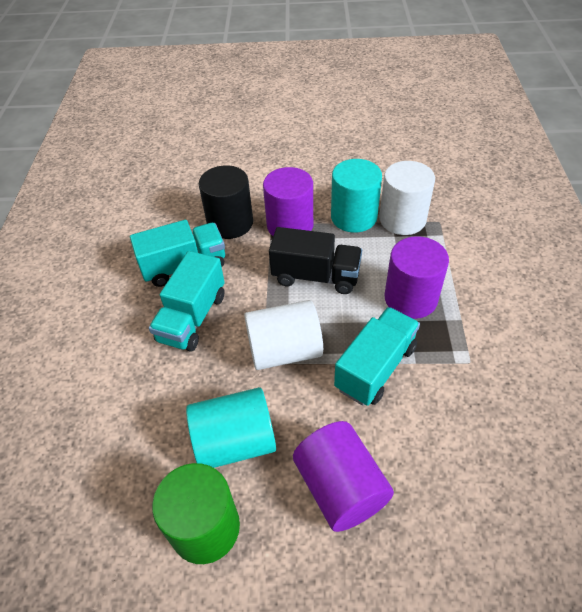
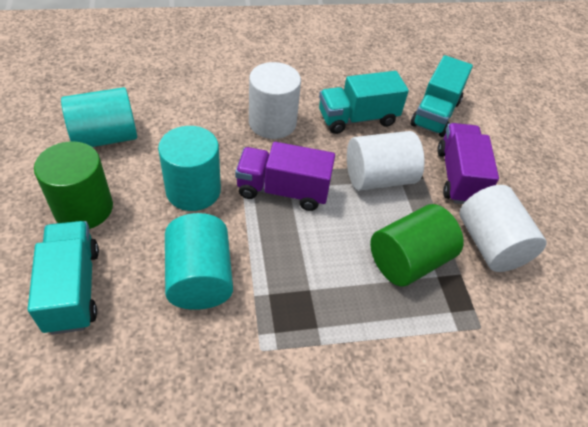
black cylinder: 1 -> 0
black truck: 1 -> 0
green cylinder: 1 -> 2
purple cylinder: 3 -> 0
purple truck: 0 -> 2
turquoise cylinder: 2 -> 3
white cylinder: 2 -> 3

